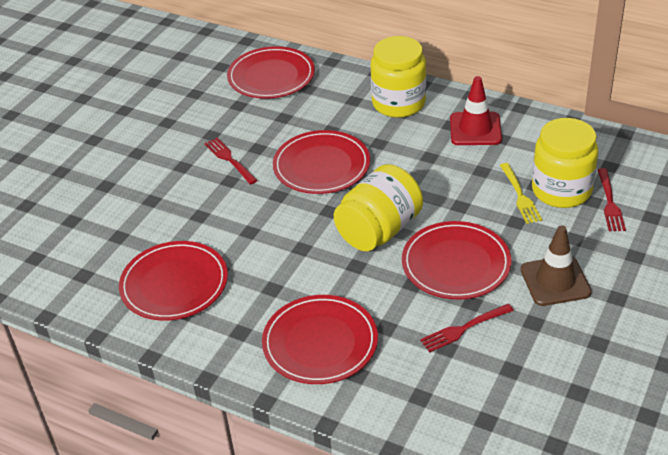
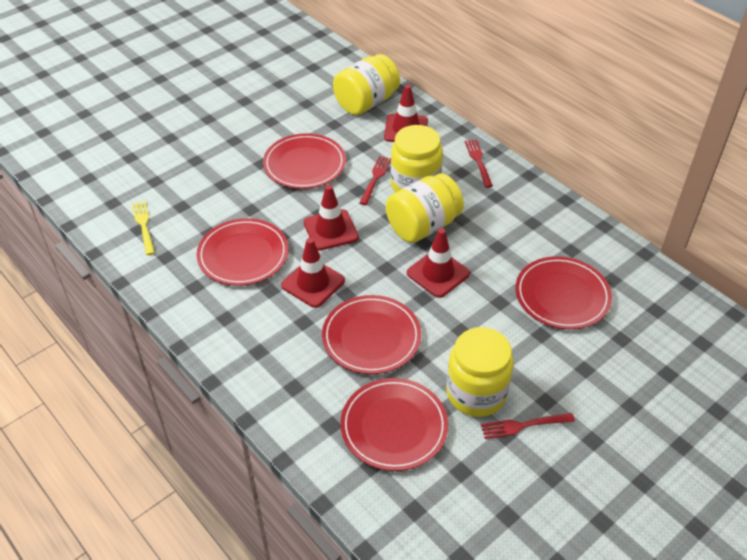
brown traffic cone: 1 -> 0
red traffic cone: 1 -> 4
yellow jar: 3 -> 4

